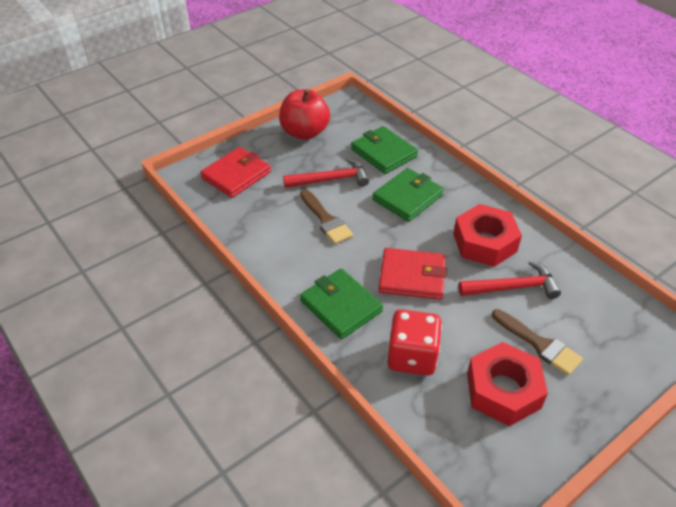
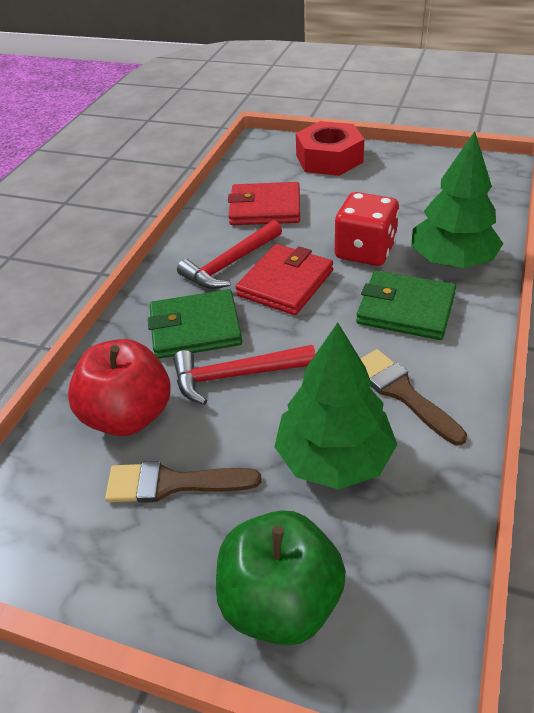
green apple: 0 -> 1
green tree: 0 -> 2
green wallet: 3 -> 2
red nut: 2 -> 1

